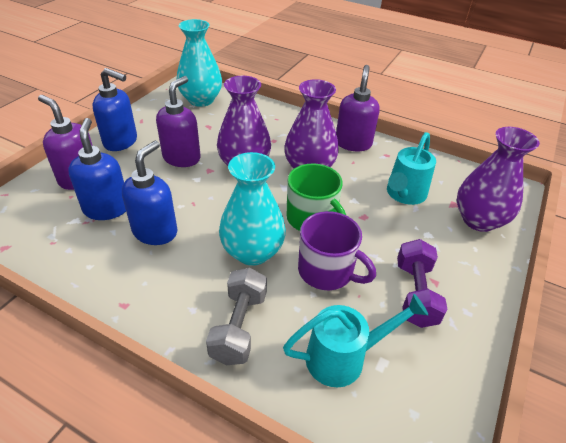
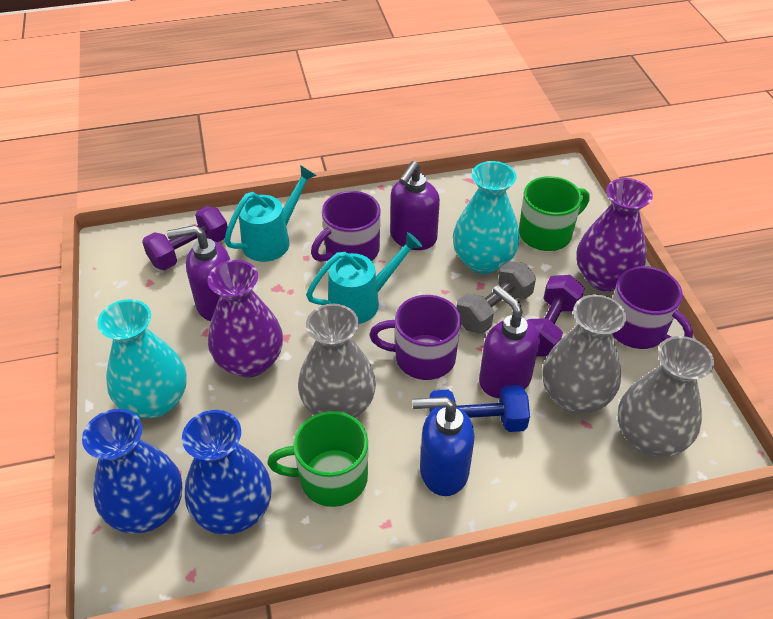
blue dumbbell: 0 -> 1
blue soap dispenser: 3 -> 1
blue vase: 0 -> 2
green mug: 1 -> 2
grey vase: 0 -> 3
purple dumbbell: 1 -> 2
purple mug: 1 -> 3
purple vase: 3 -> 2

